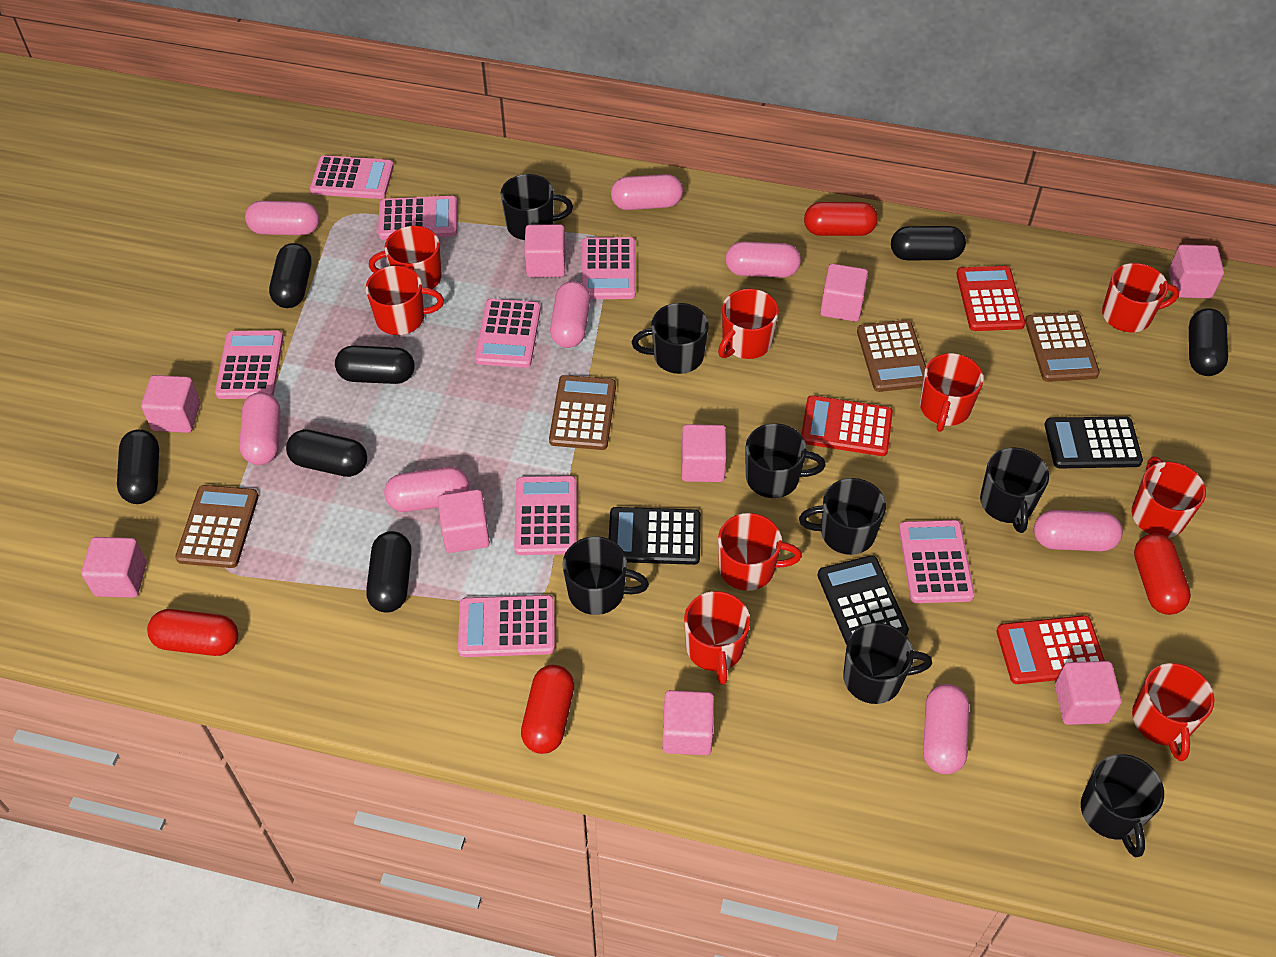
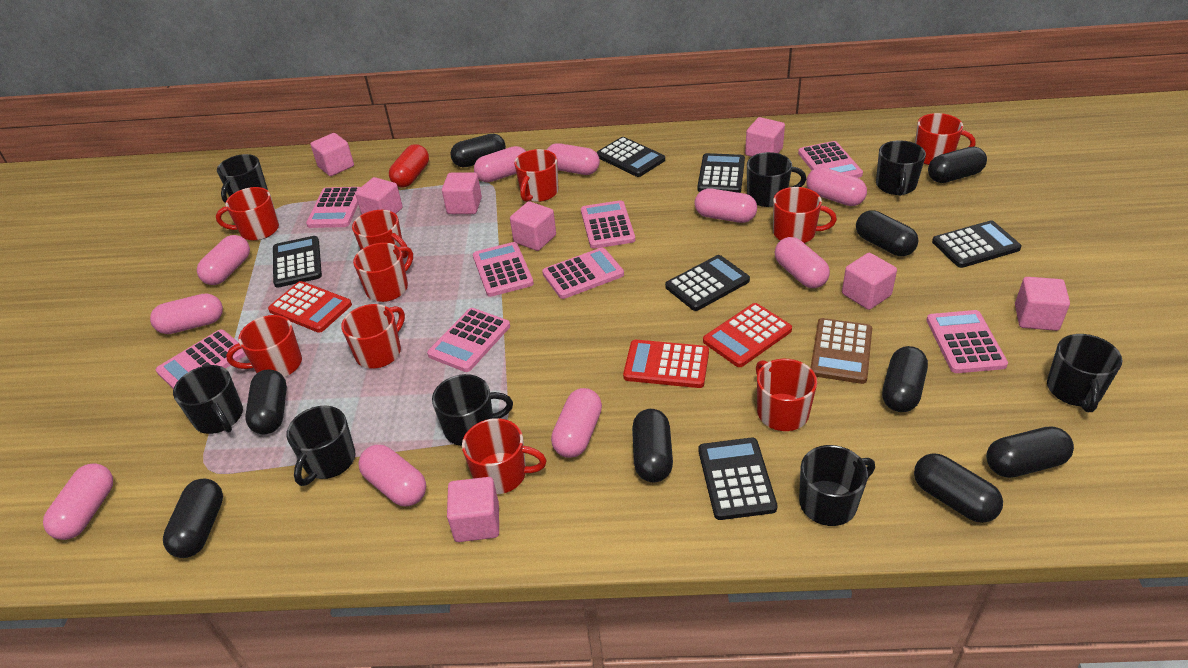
black calculator: 3 -> 6
black capsule: 7 -> 9
brown calculator: 4 -> 1
pink capsule: 8 -> 10
pink cube: 9 -> 8
red capsule: 4 -> 1
red mug: 9 -> 10

